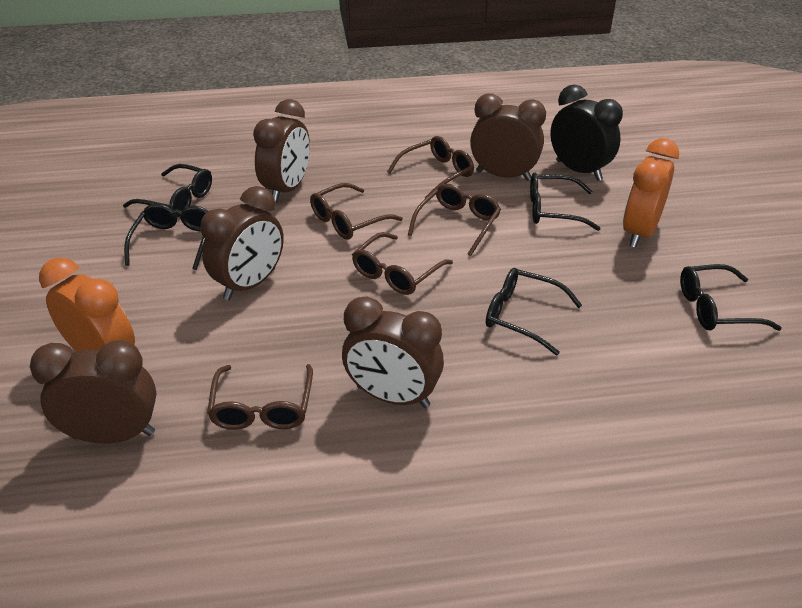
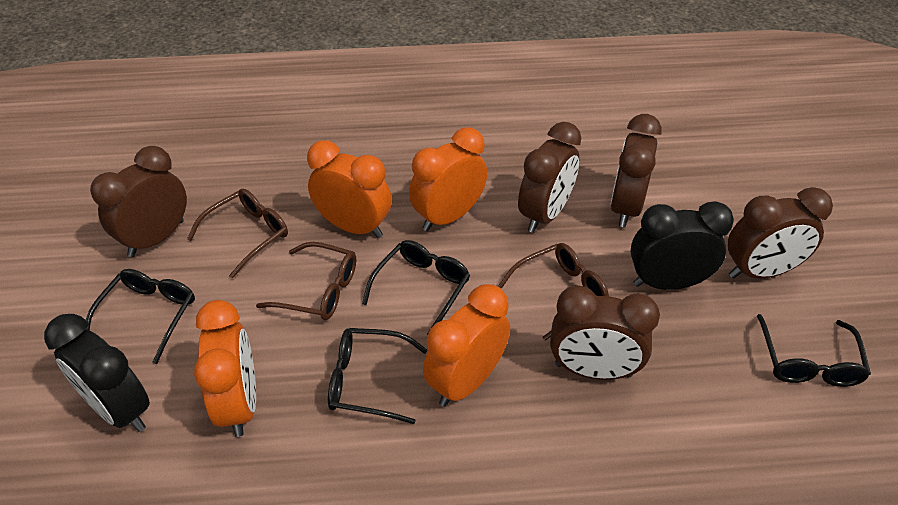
black clock: 1 -> 2
black glasses: 5 -> 4
brown glasses: 5 -> 3
orange clock: 2 -> 4

